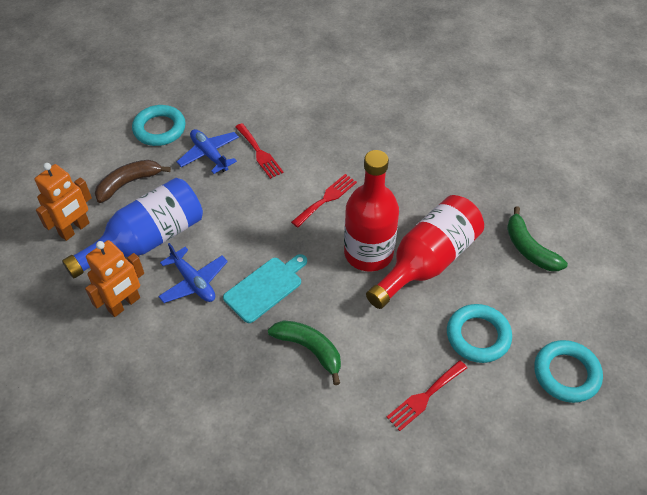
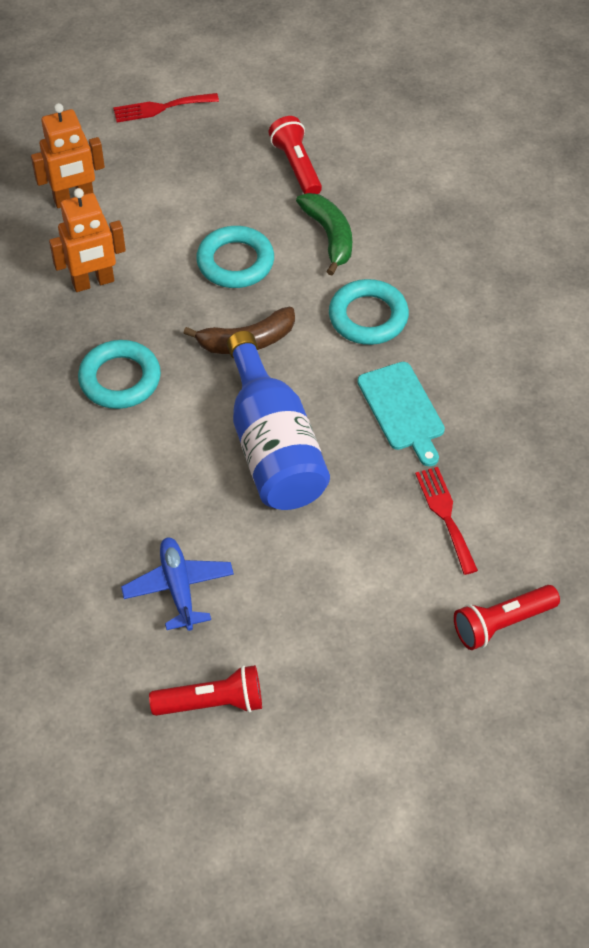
blue plane: 2 -> 1
green banana: 2 -> 1
red bottle: 2 -> 0
red flashlight: 0 -> 3
red fork: 3 -> 2

